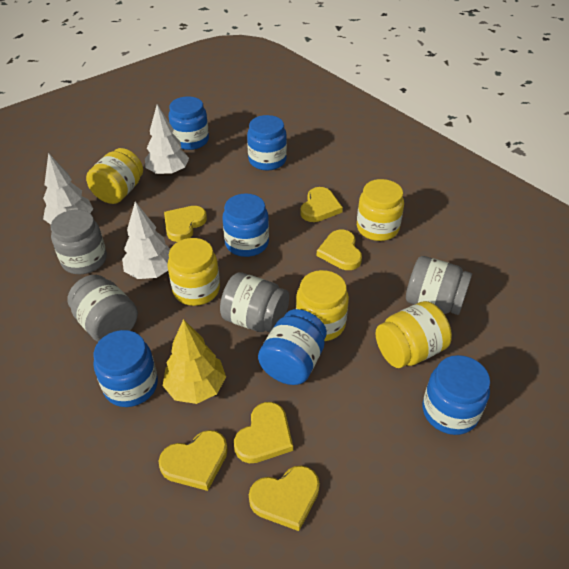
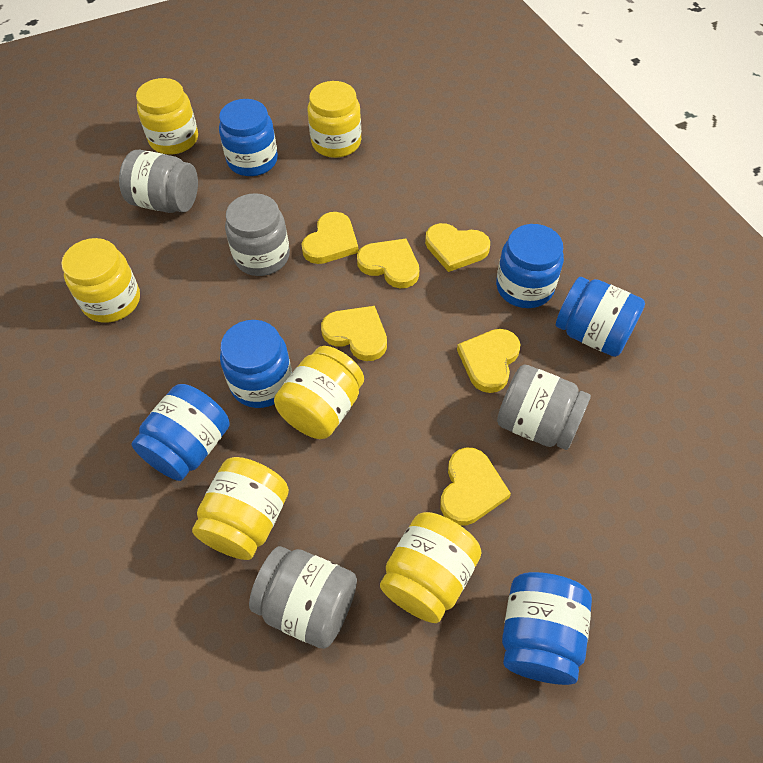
white tree: 3 -> 0
yellow jar: 5 -> 6
yellow tree: 1 -> 0

